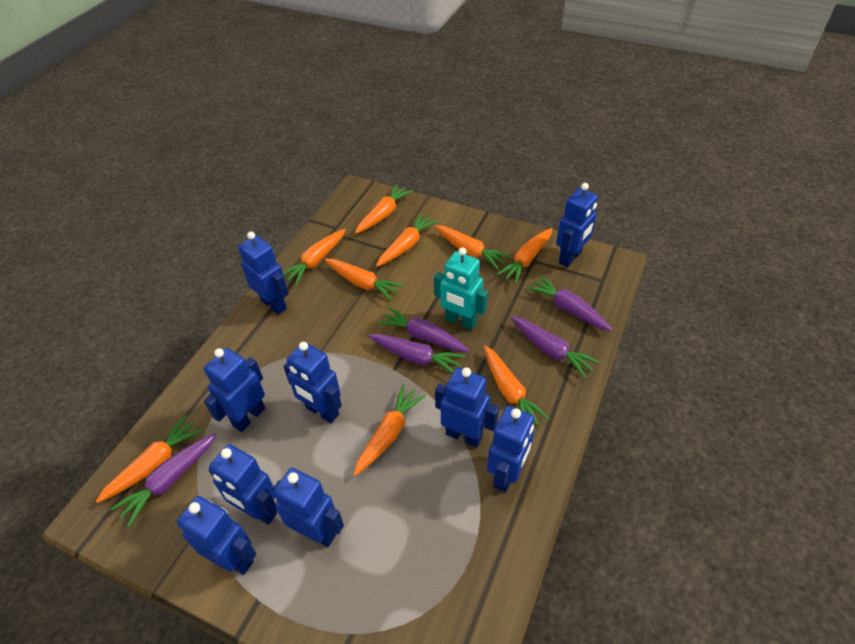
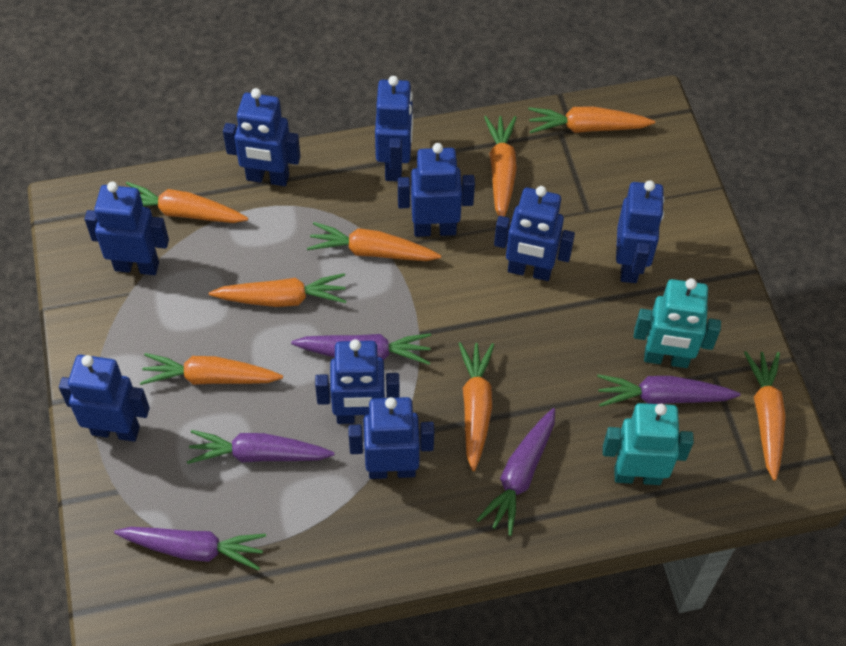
orange carrot: 9 -> 8
turquoise robot: 1 -> 2

